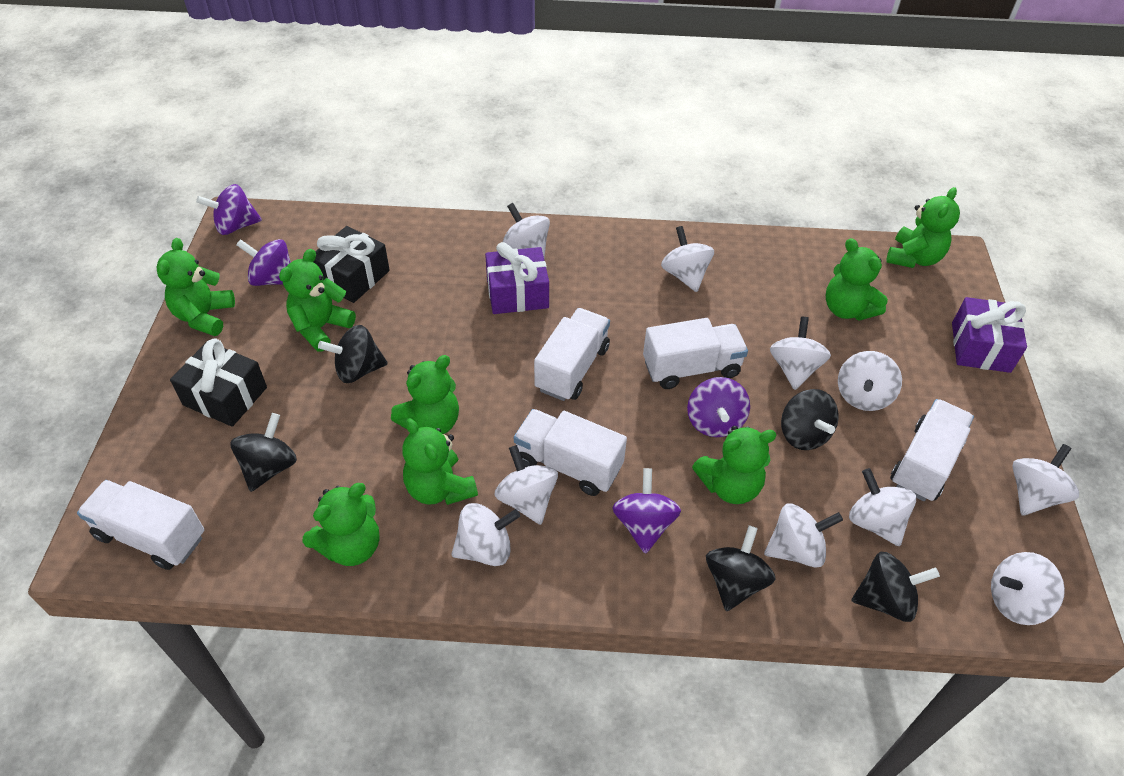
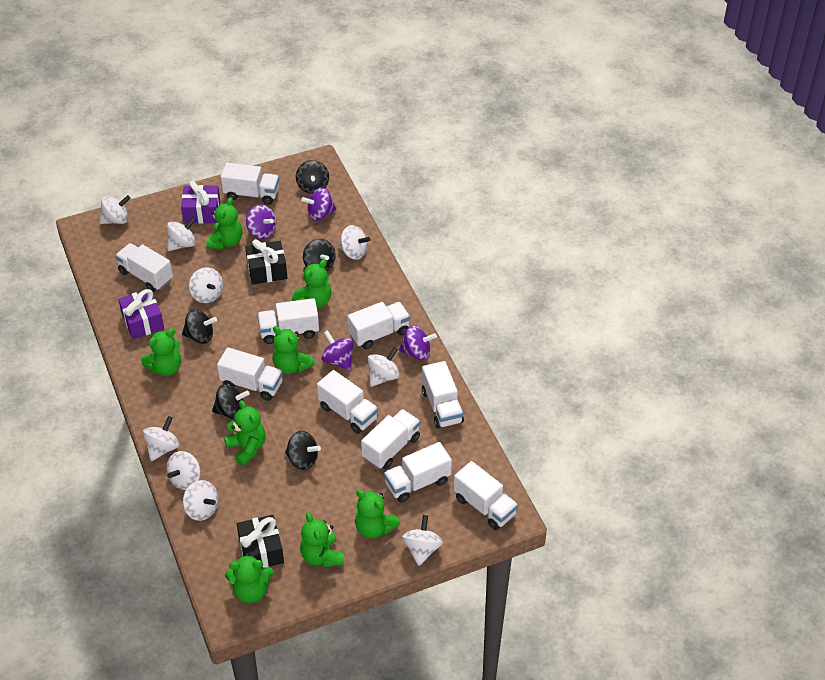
white spinning top: 10 -> 9
white truck: 5 -> 10

